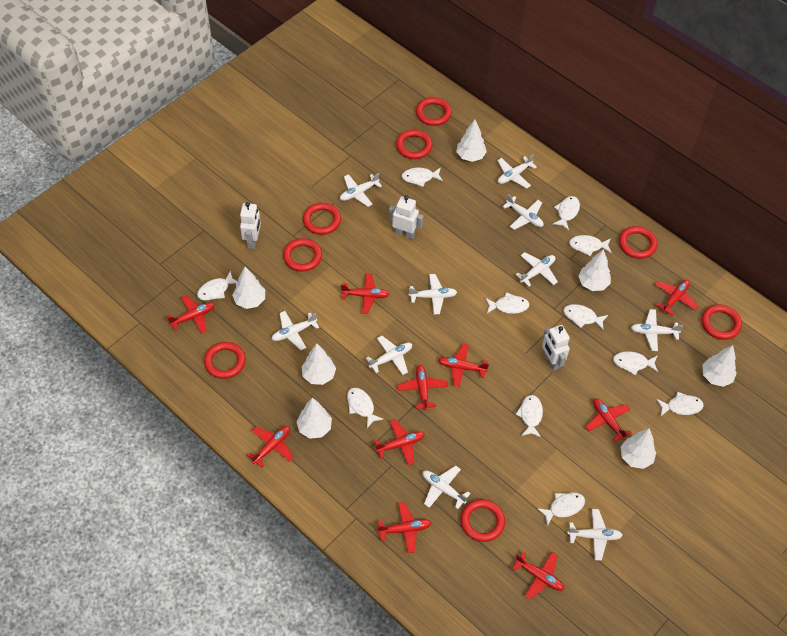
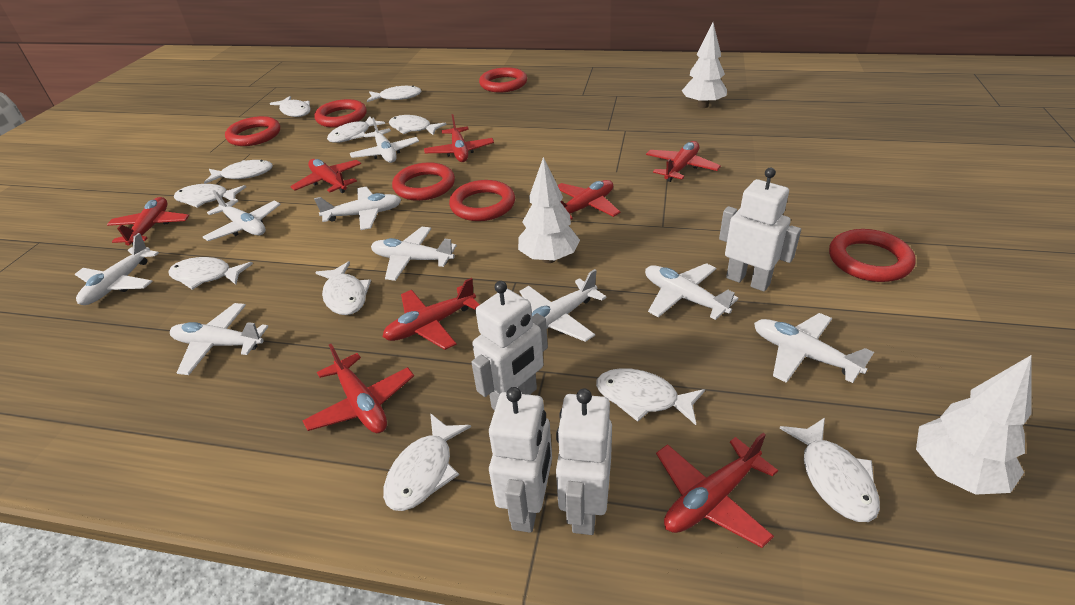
red plane: 10 -> 8
red ring: 8 -> 6
white plane: 10 -> 9
white robot: 3 -> 4
white tree: 7 -> 3

